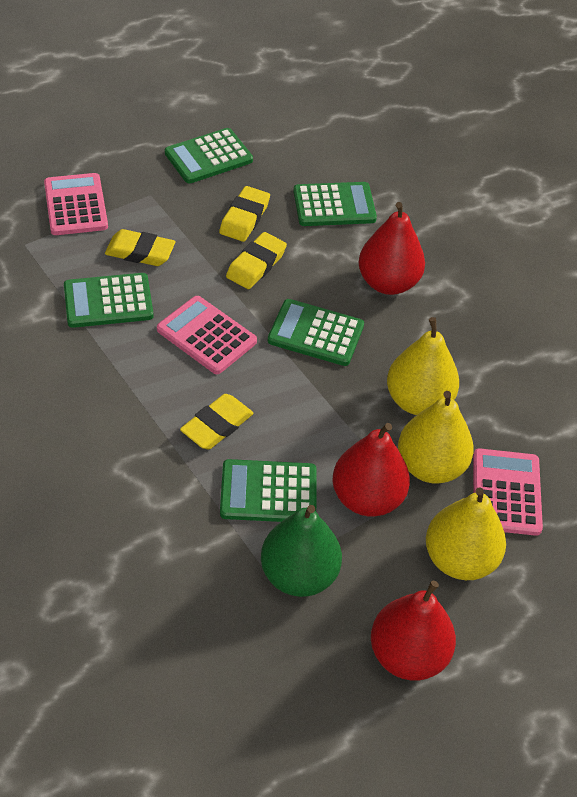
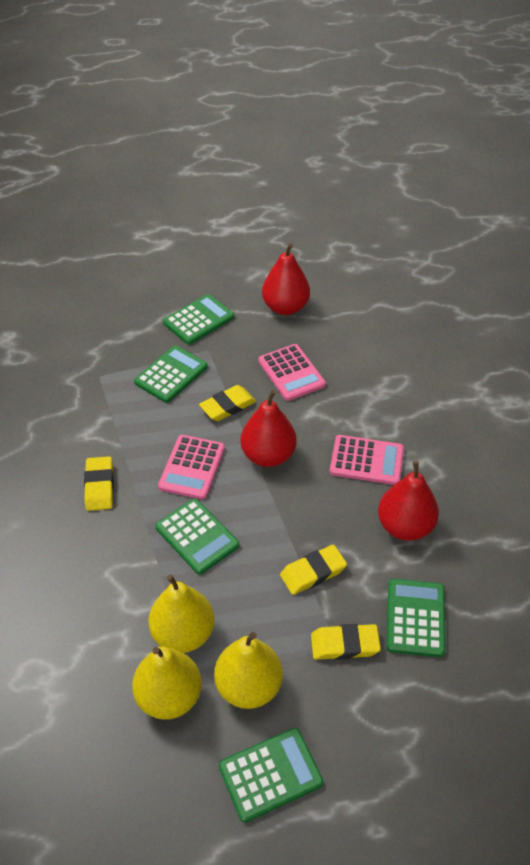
green pear: 1 -> 0

